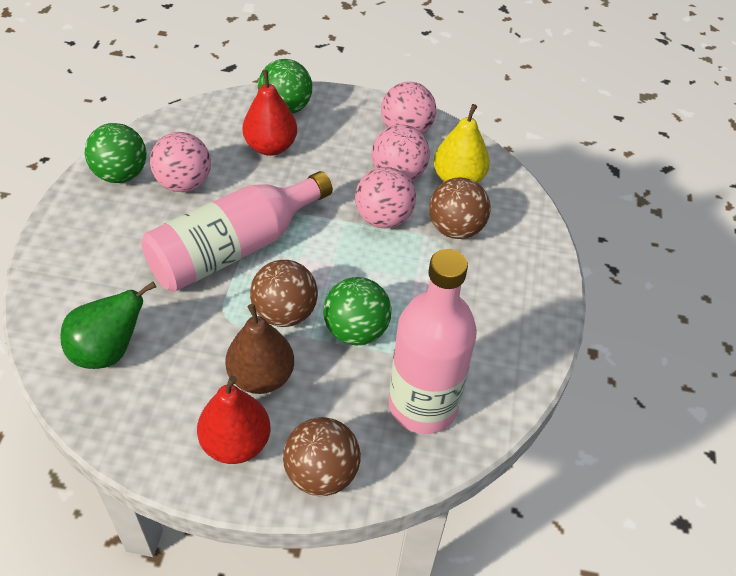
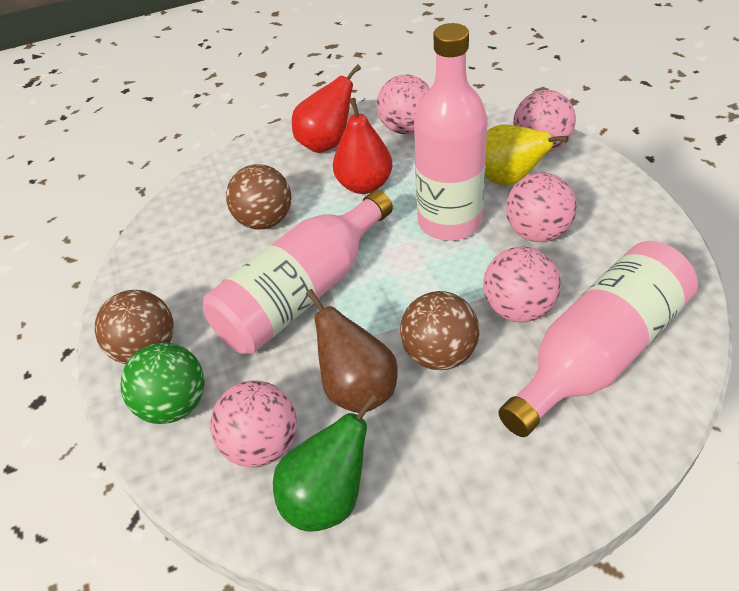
green ball: 3 -> 1
pink ball: 4 -> 5
pink bottle: 2 -> 3

